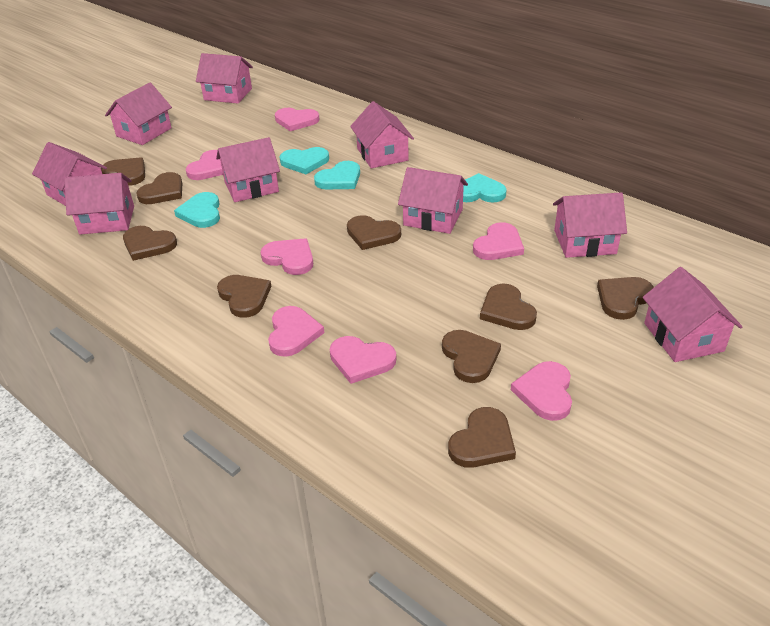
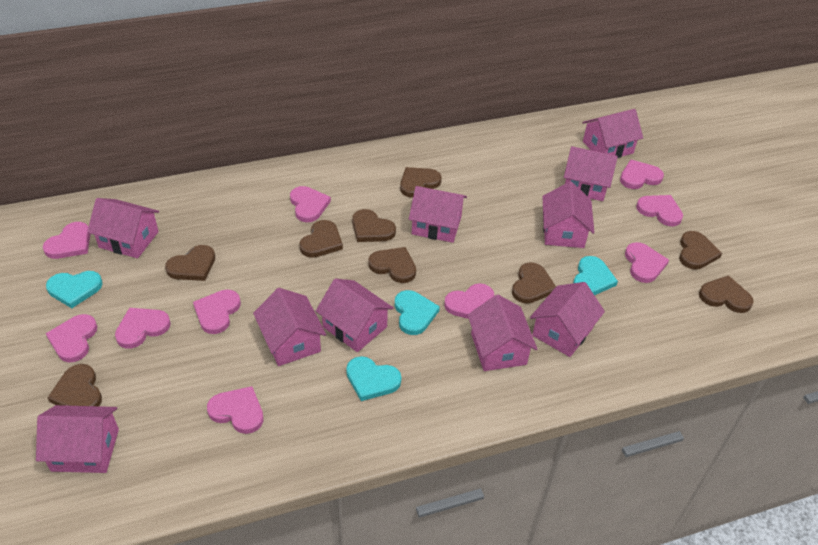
pink heart: 7 -> 10
pink house: 9 -> 10

